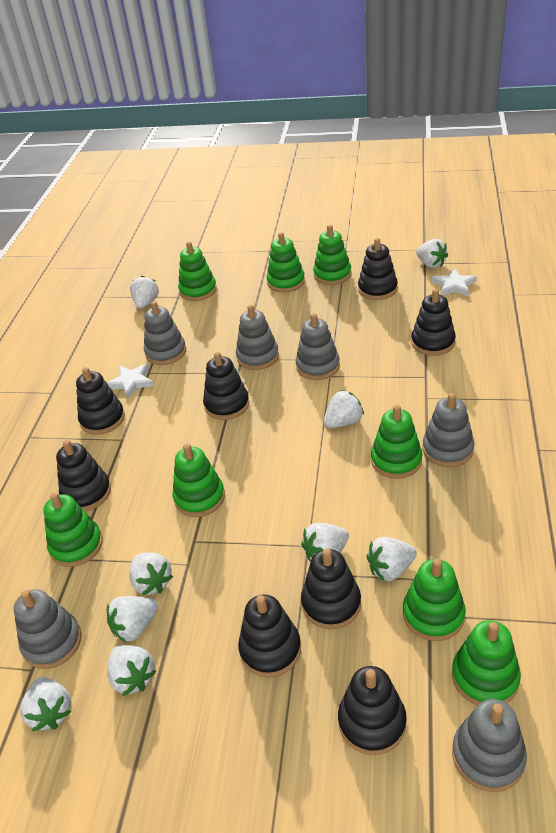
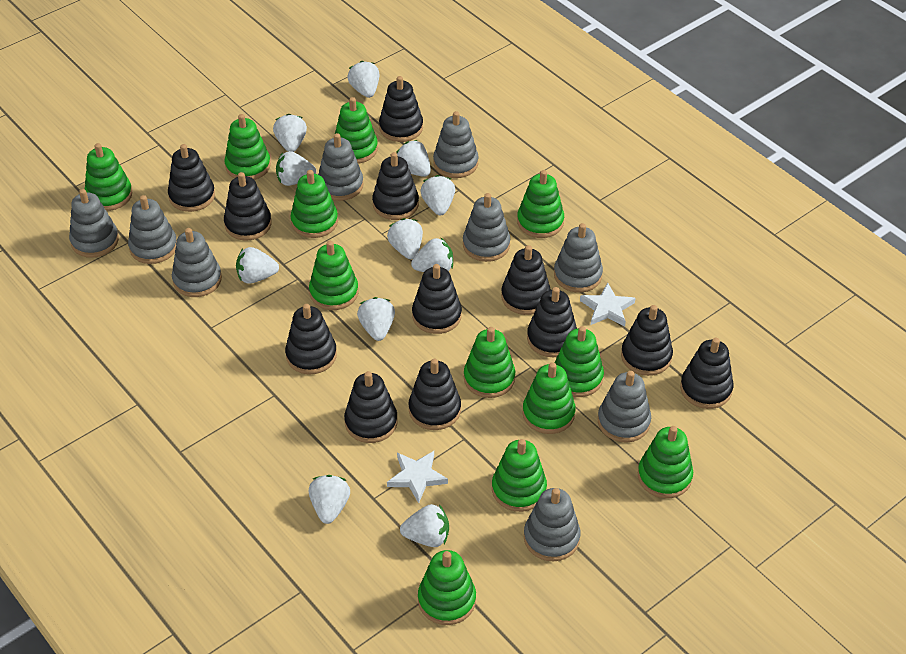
black stacking toy: 8 -> 12
green stacking toy: 8 -> 12
grey stacking toy: 6 -> 9
white strawberry: 9 -> 11

